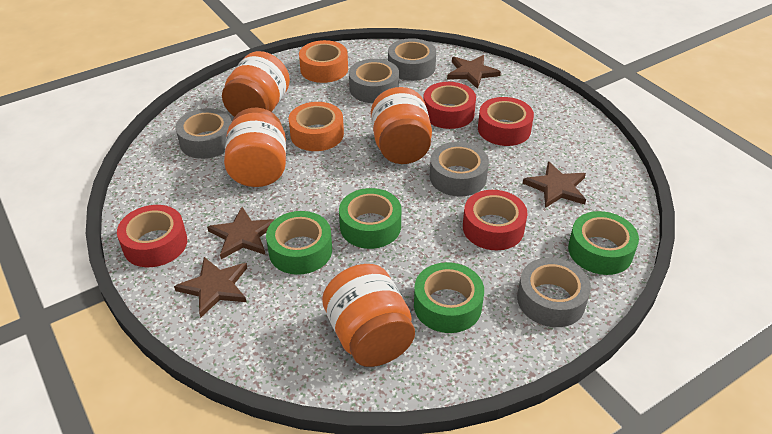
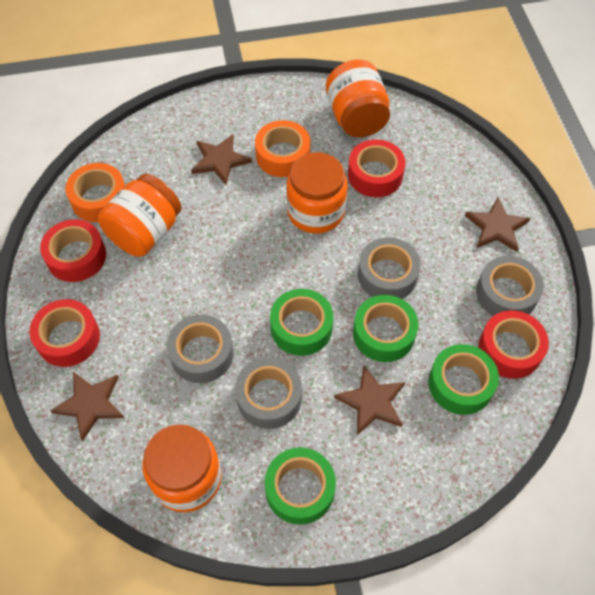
grey tape: 5 -> 4

